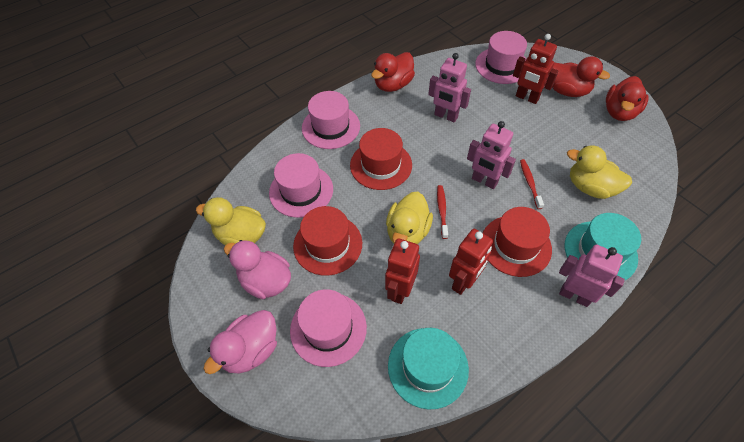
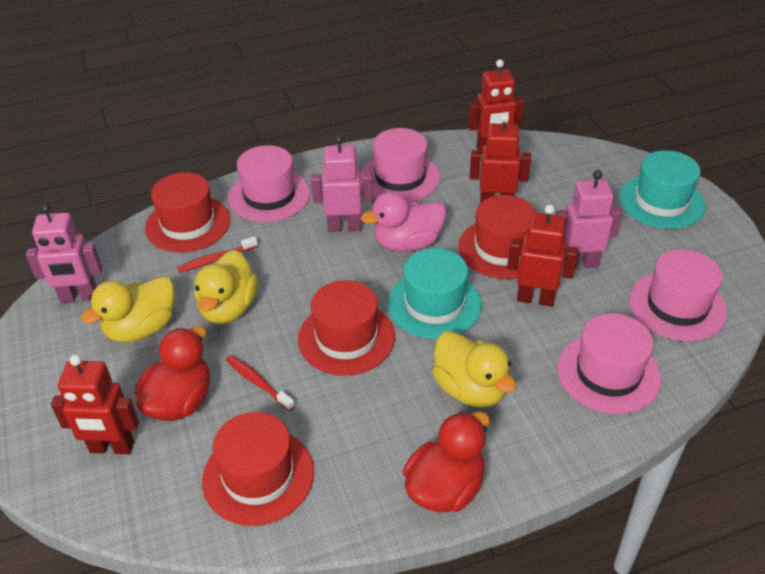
pink duck: 2 -> 1
red duck: 3 -> 2
red hat: 3 -> 4
red robot: 3 -> 4

